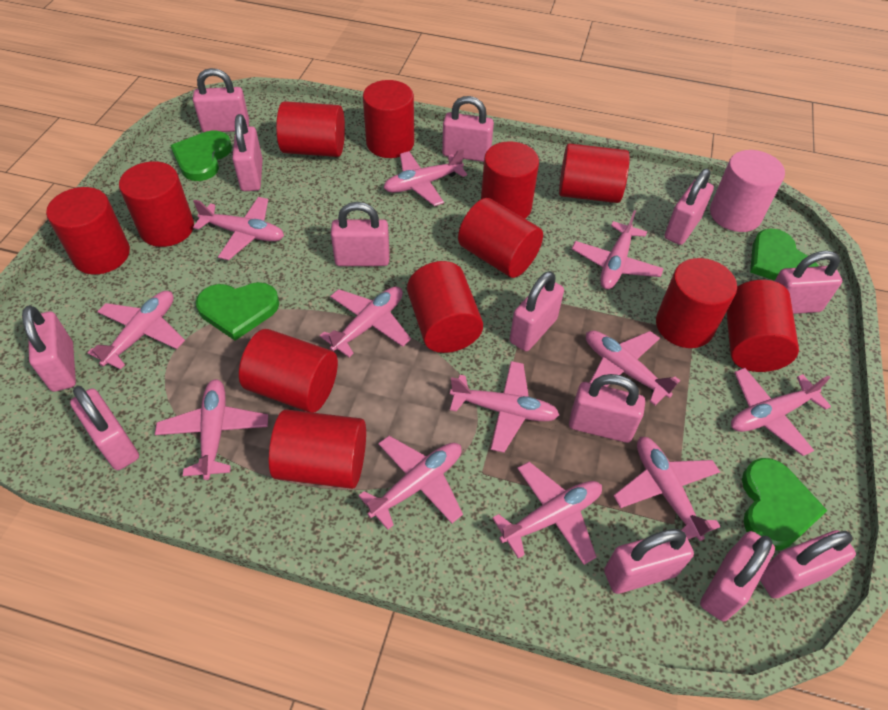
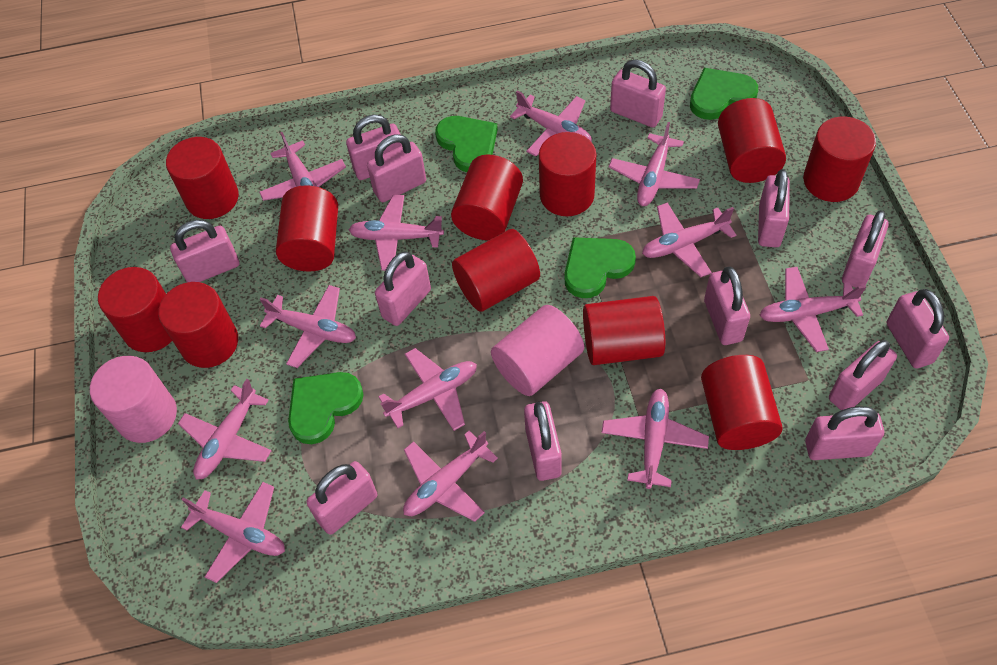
pink cylinder: 1 -> 2
red cylinder: 12 -> 11

